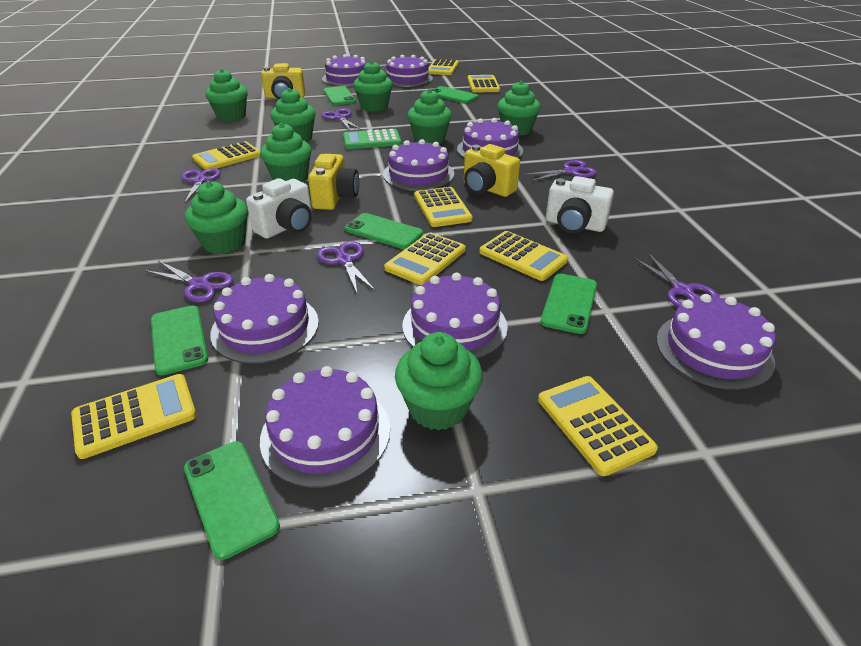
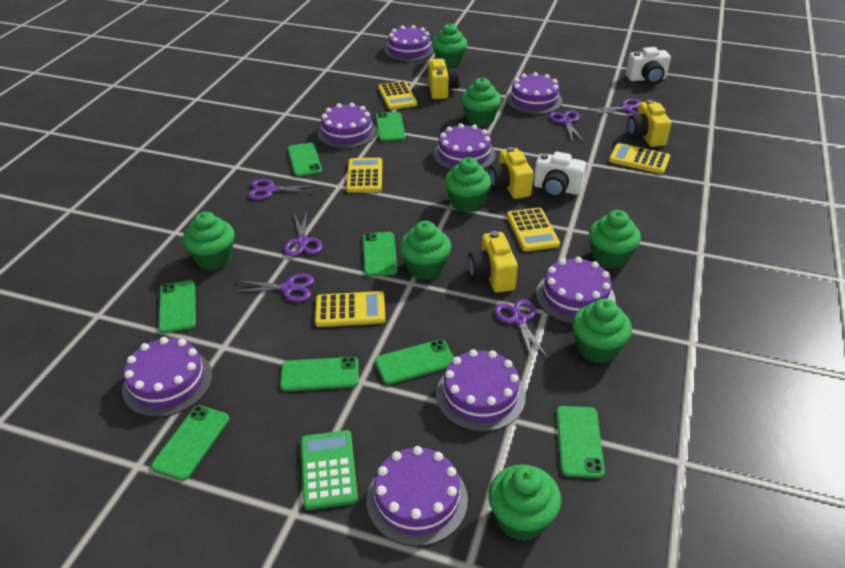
green phone: 6 -> 8
yellow calculator: 8 -> 5
yellow camera: 3 -> 4

